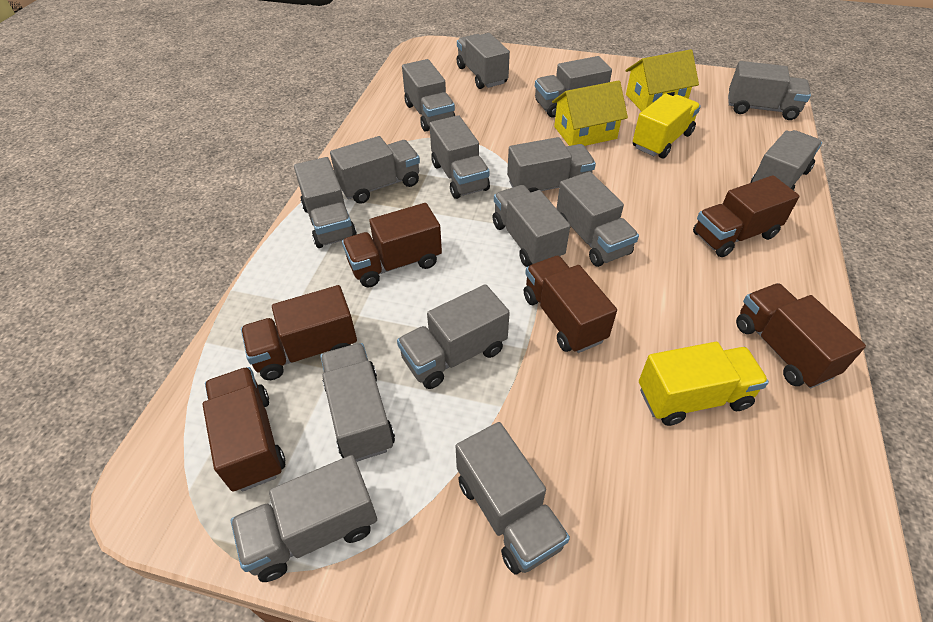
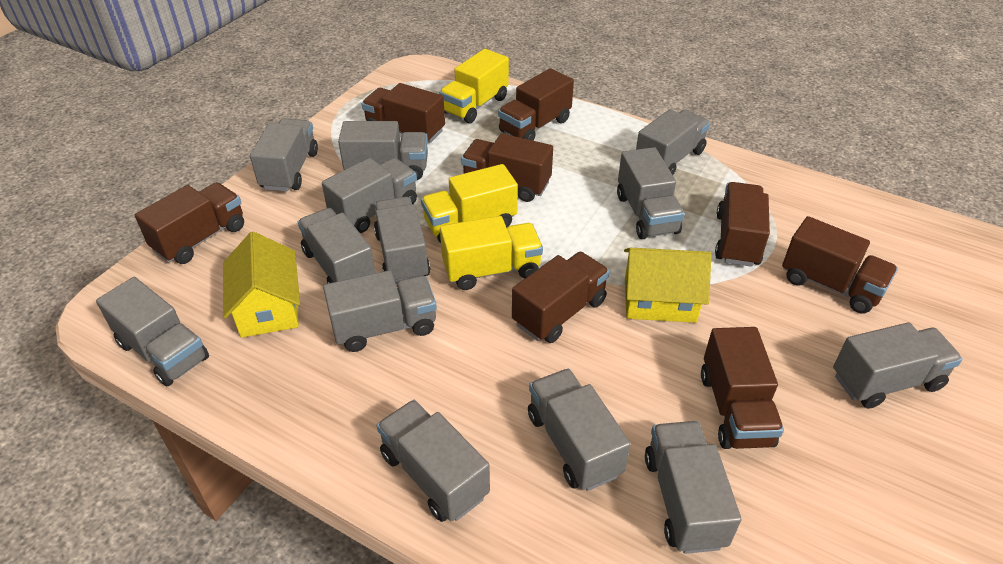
brown truck: 6 -> 8
grey truck: 15 -> 13
yellow truck: 2 -> 3

